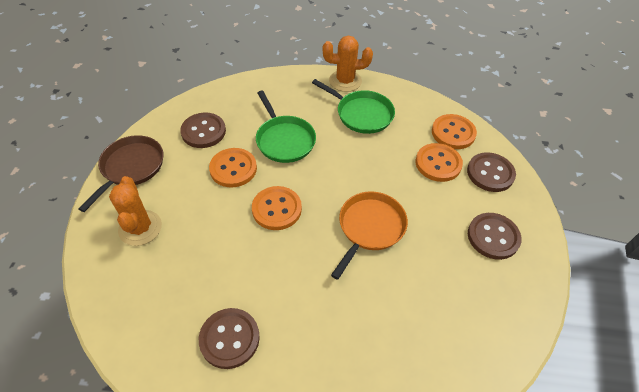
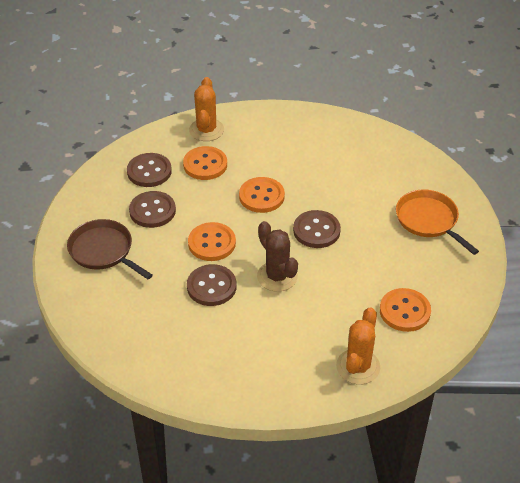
brown cactus: 0 -> 1
green pan: 2 -> 0

